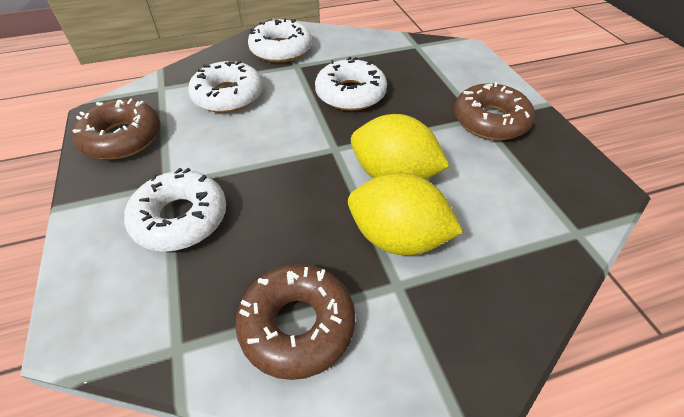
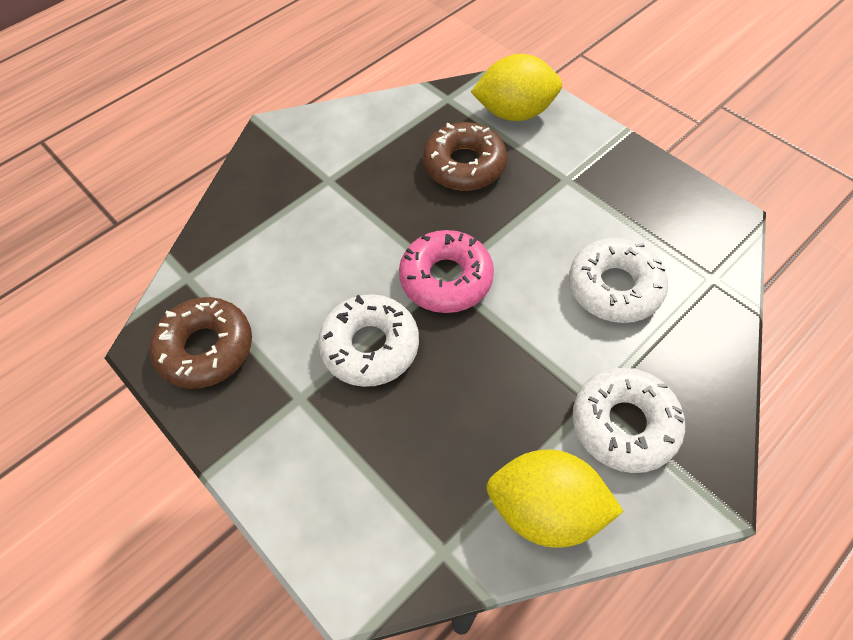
brown donut: 3 -> 2
pink donut: 0 -> 1
white donut: 4 -> 3

